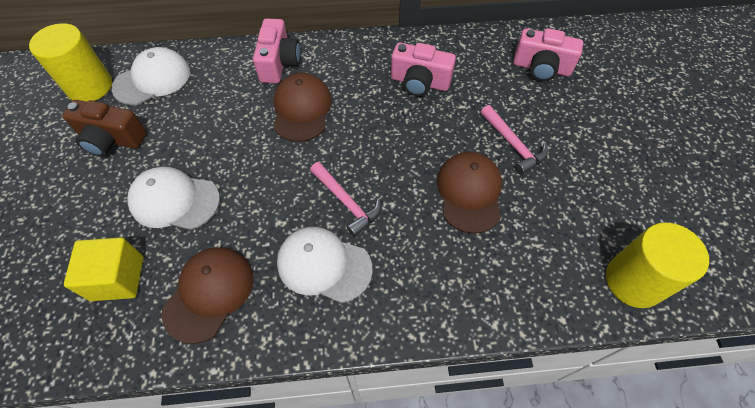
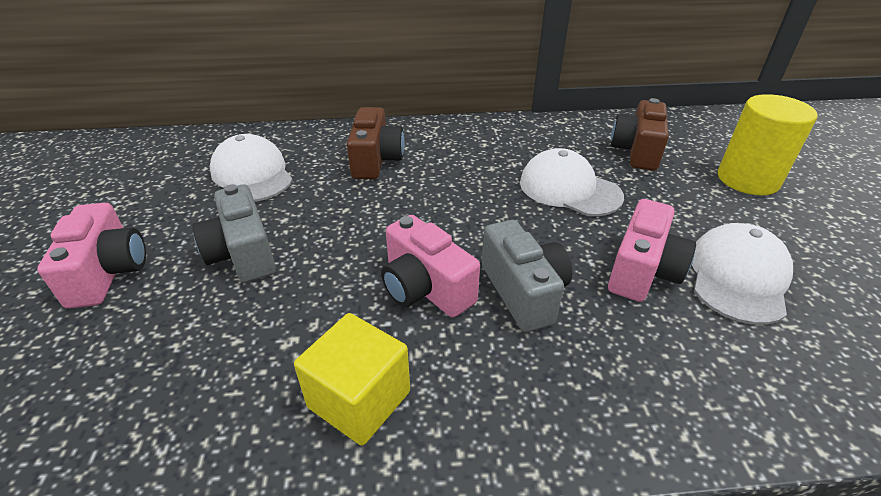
brown camera: 1 -> 2
brown cap: 3 -> 0
grey camera: 0 -> 2
pink hammer: 2 -> 0
yellow cylinder: 2 -> 1

